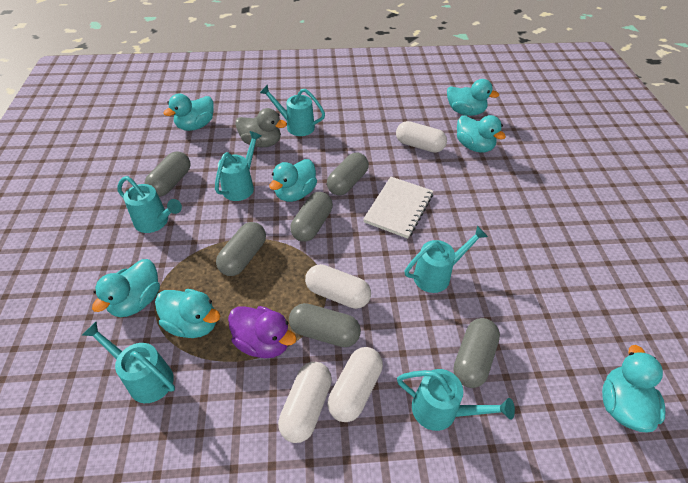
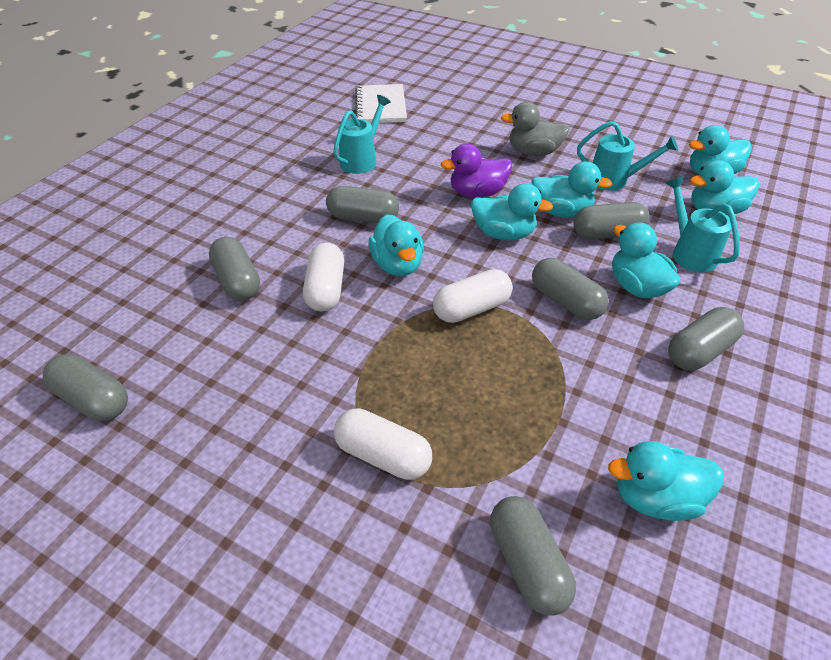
grey capsule: 6 -> 7
turquoise watering can: 6 -> 3
white capsule: 4 -> 3

